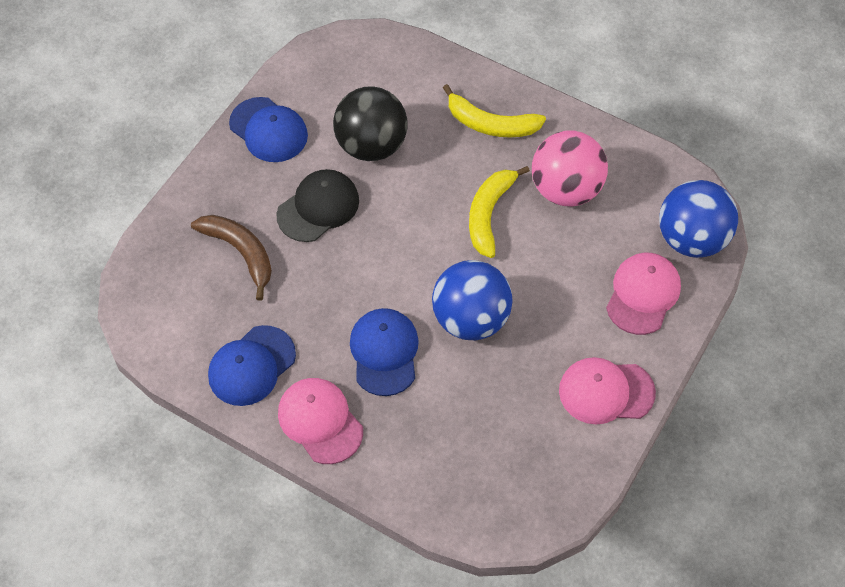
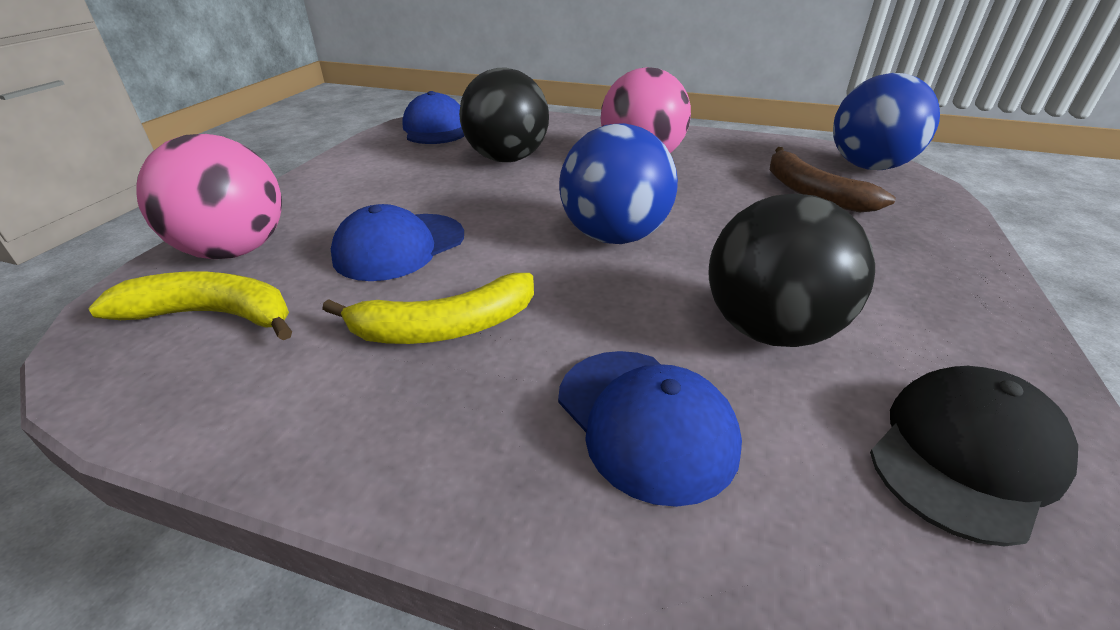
black ball: 1 -> 2
pink ball: 1 -> 2
pink cap: 3 -> 0

